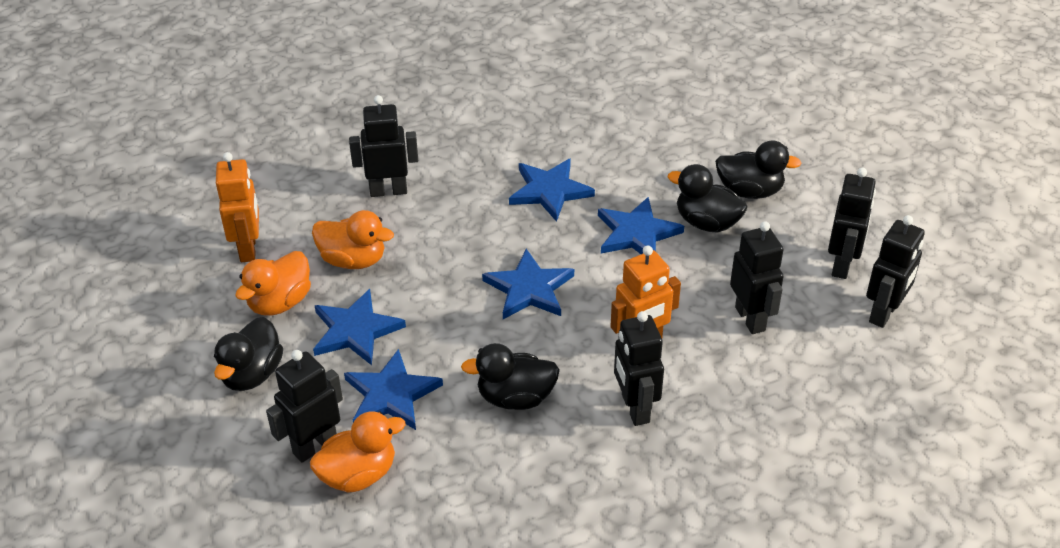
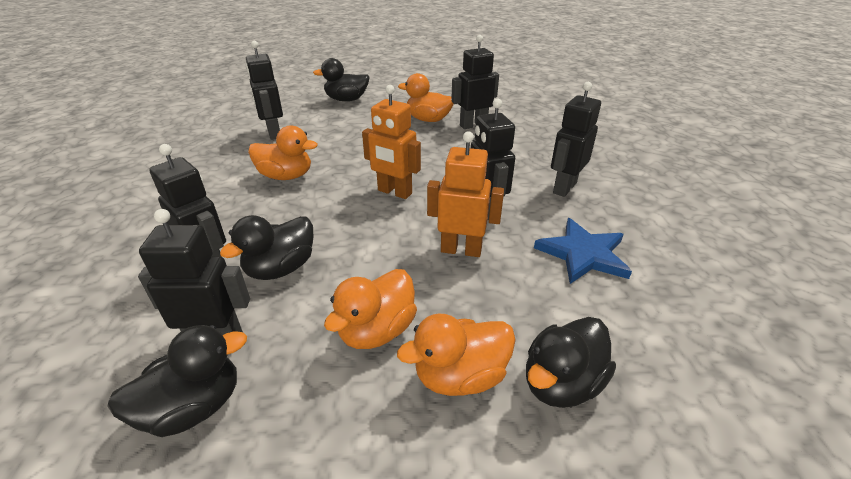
blue star: 5 -> 1
orange duck: 3 -> 4

